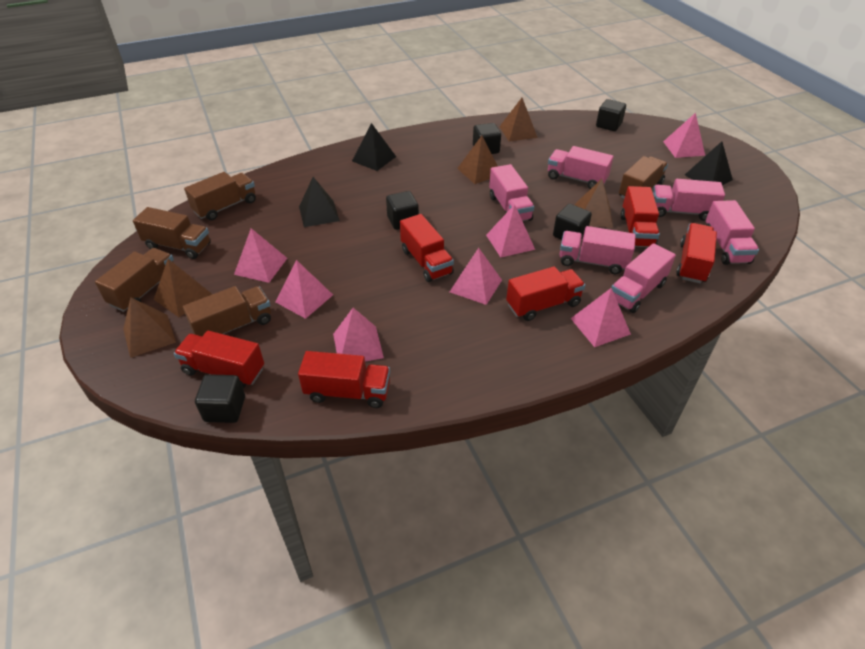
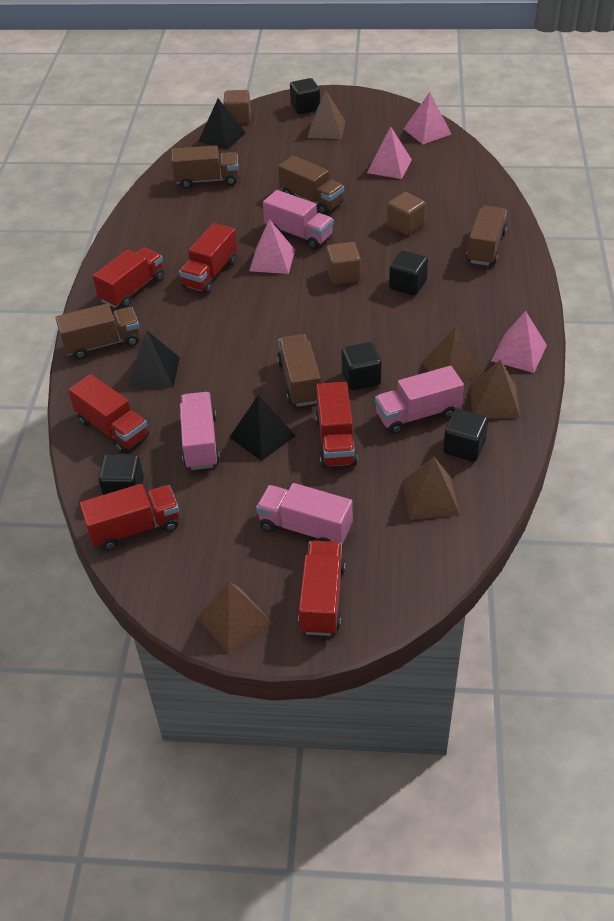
brown cube: 0 -> 3
pink pyramid: 7 -> 4
pink truck: 6 -> 4

